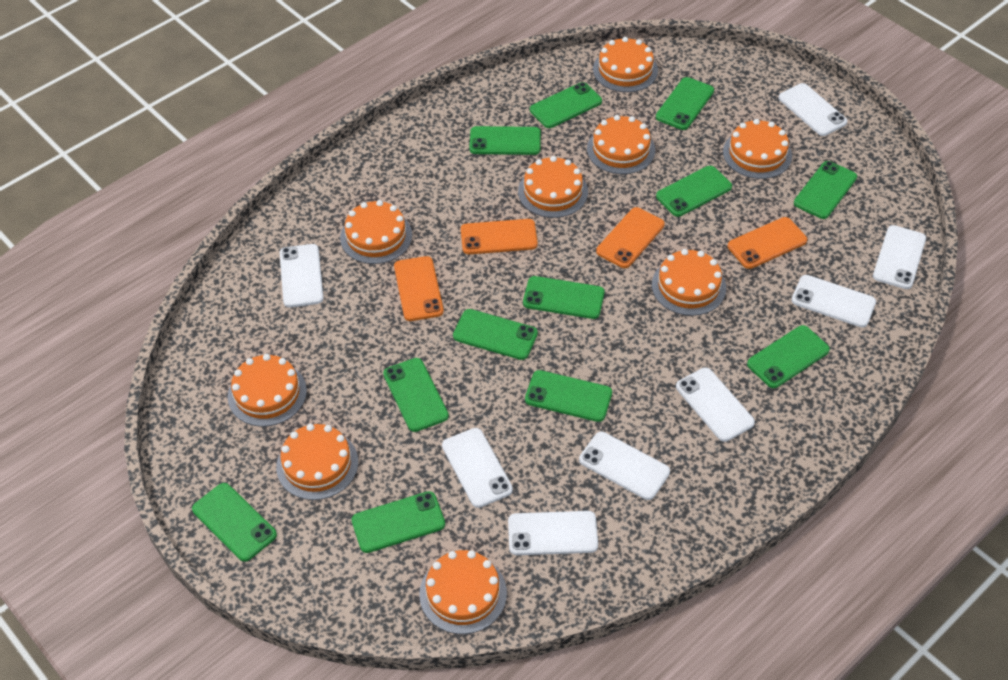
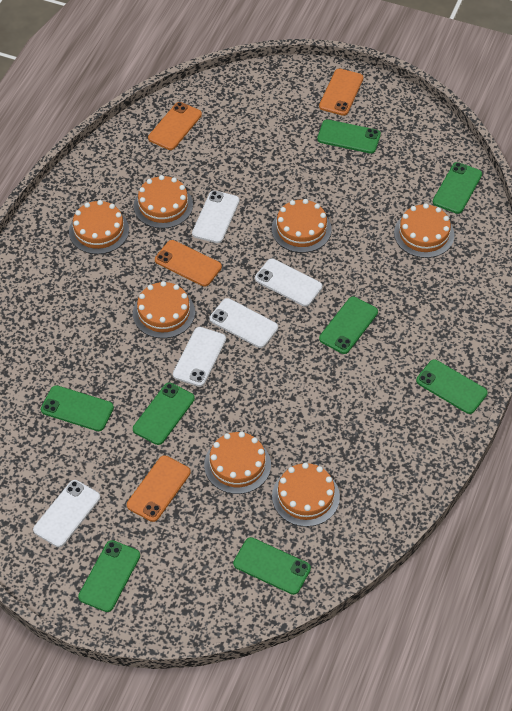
green phone: 12 -> 8
orange cake: 9 -> 7
white phone: 8 -> 5

